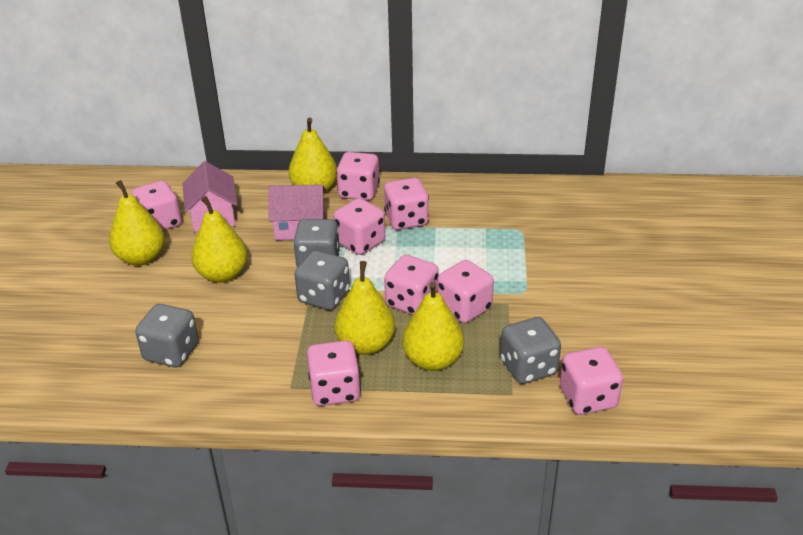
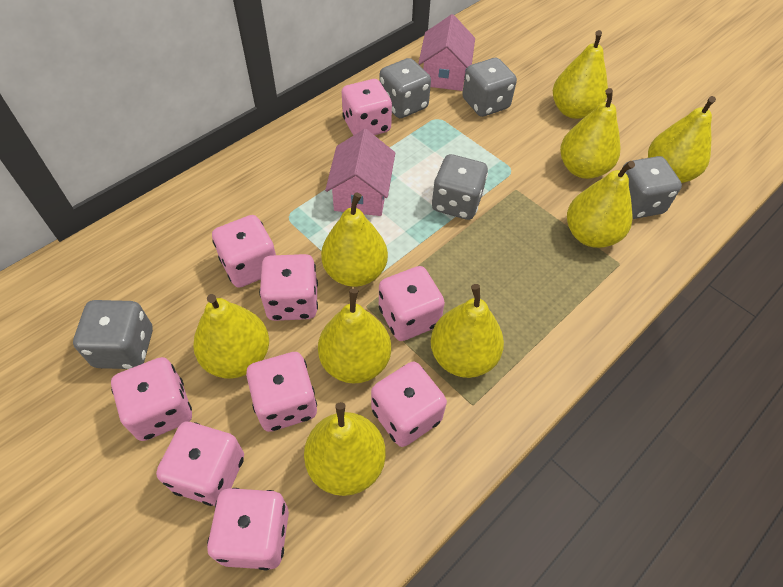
grey dice: 4 -> 5
pink dice: 8 -> 9
yellow pear: 5 -> 9

